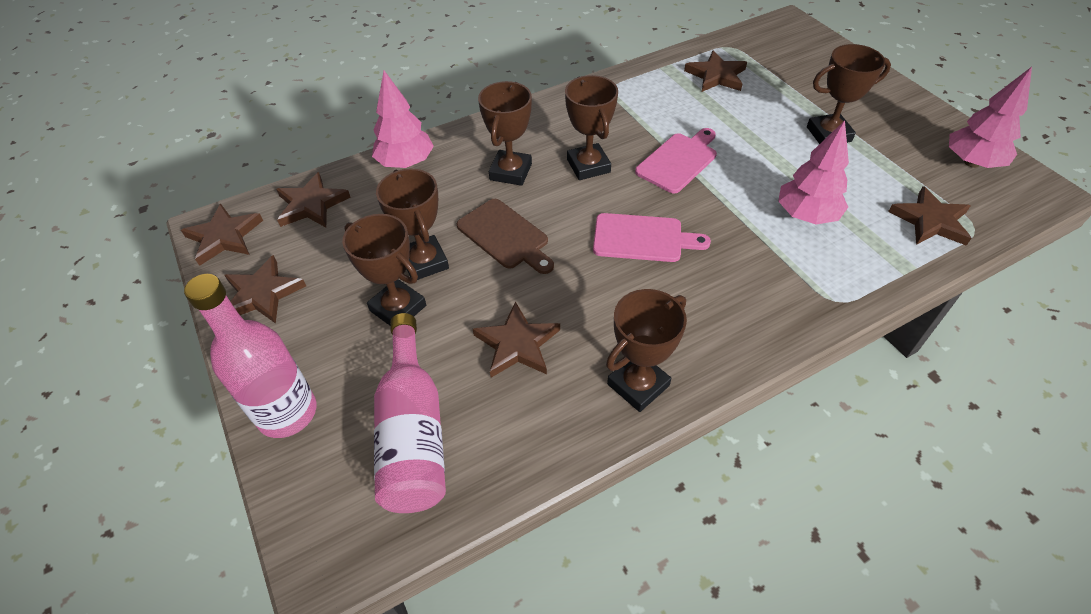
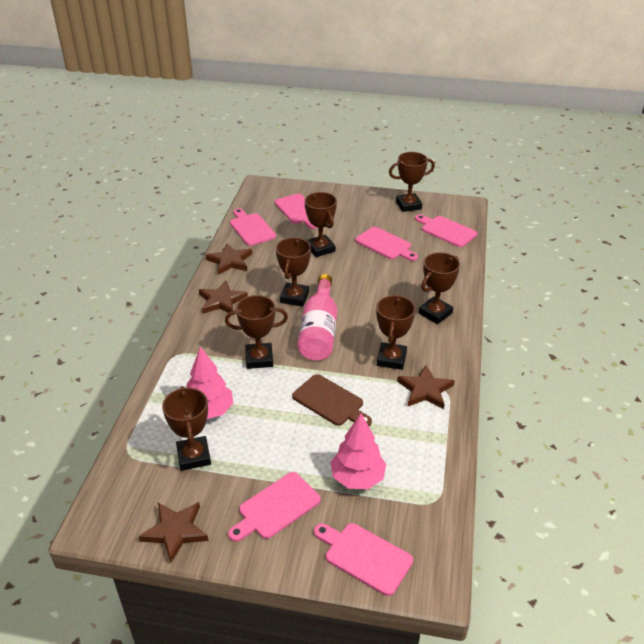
brown star: 6 -> 4
brown trophy: 6 -> 7
pink bottle: 2 -> 1
pink cutting board: 2 -> 6
pink tree: 3 -> 2

